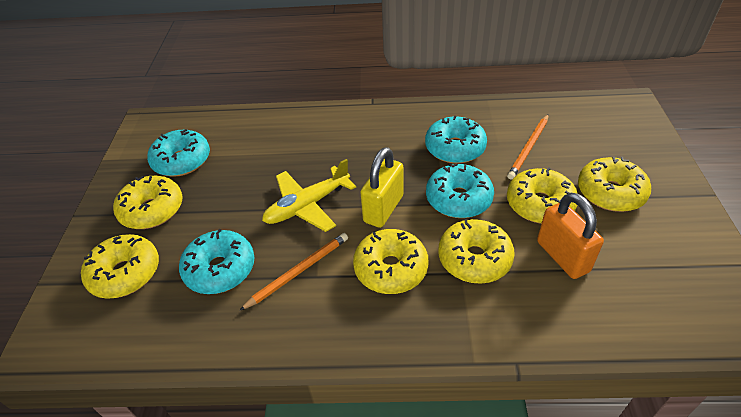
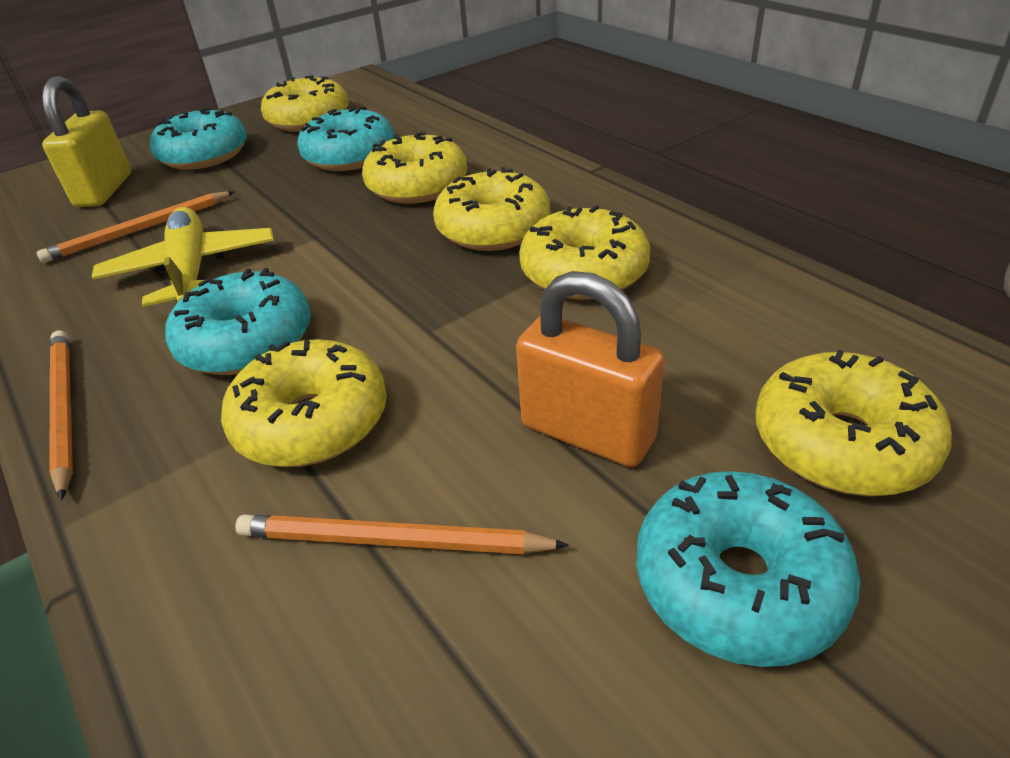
orange pencil: 2 -> 3

